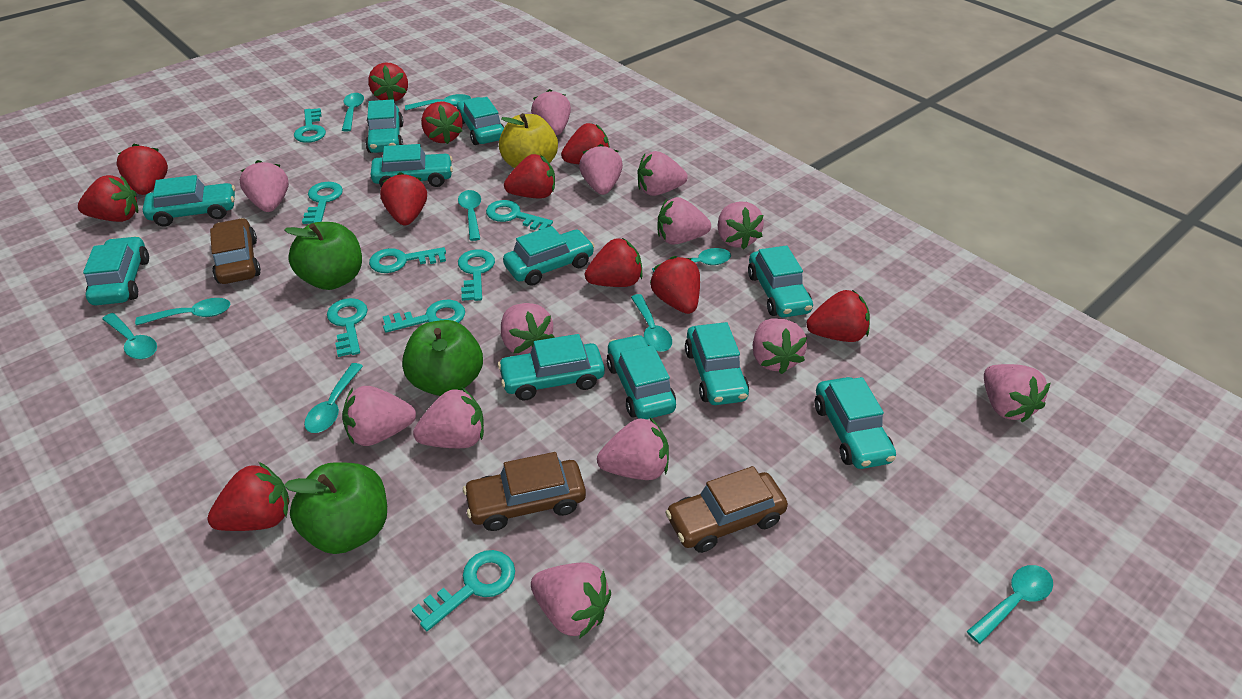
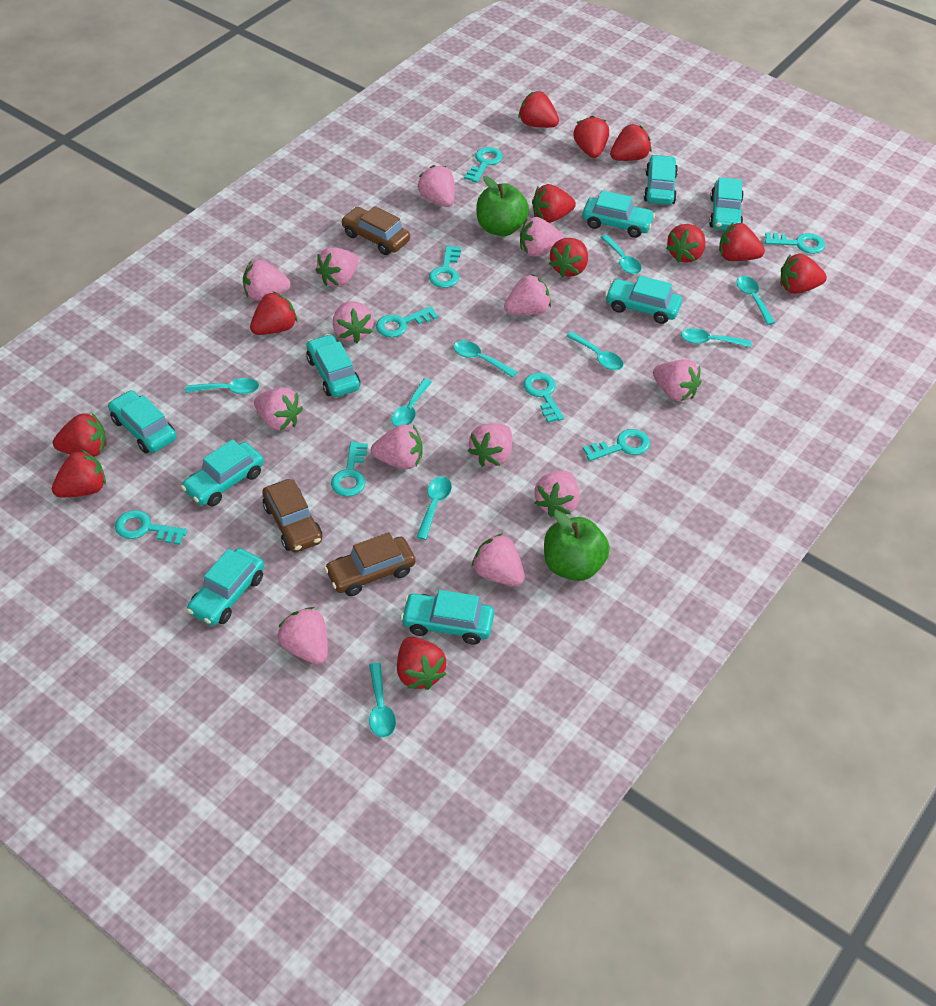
green apple: 3 -> 2
red strawberry: 11 -> 12
turquoise car: 11 -> 9
yellow apple: 1 -> 0

